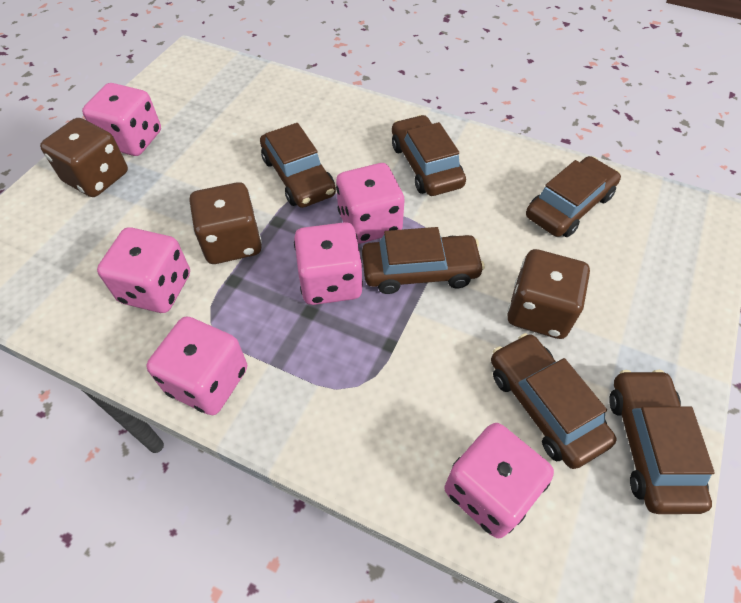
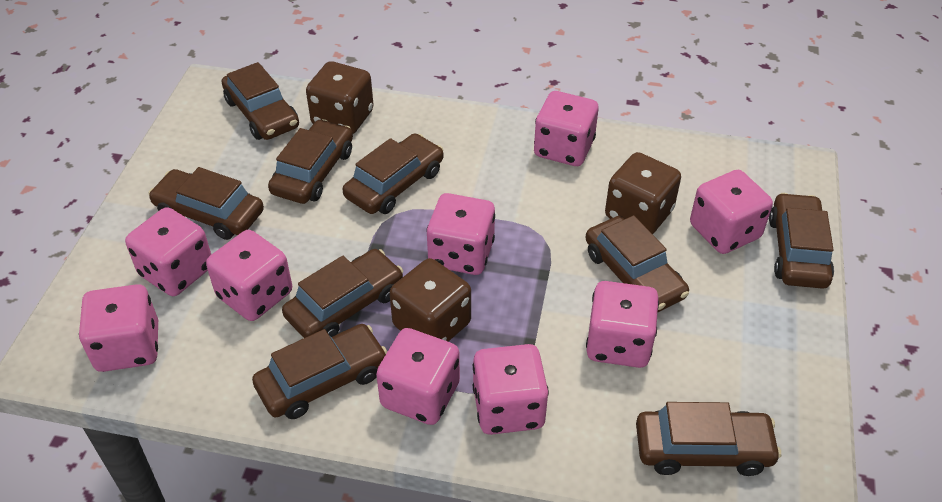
brown car: 6 -> 9
pink dice: 6 -> 9

